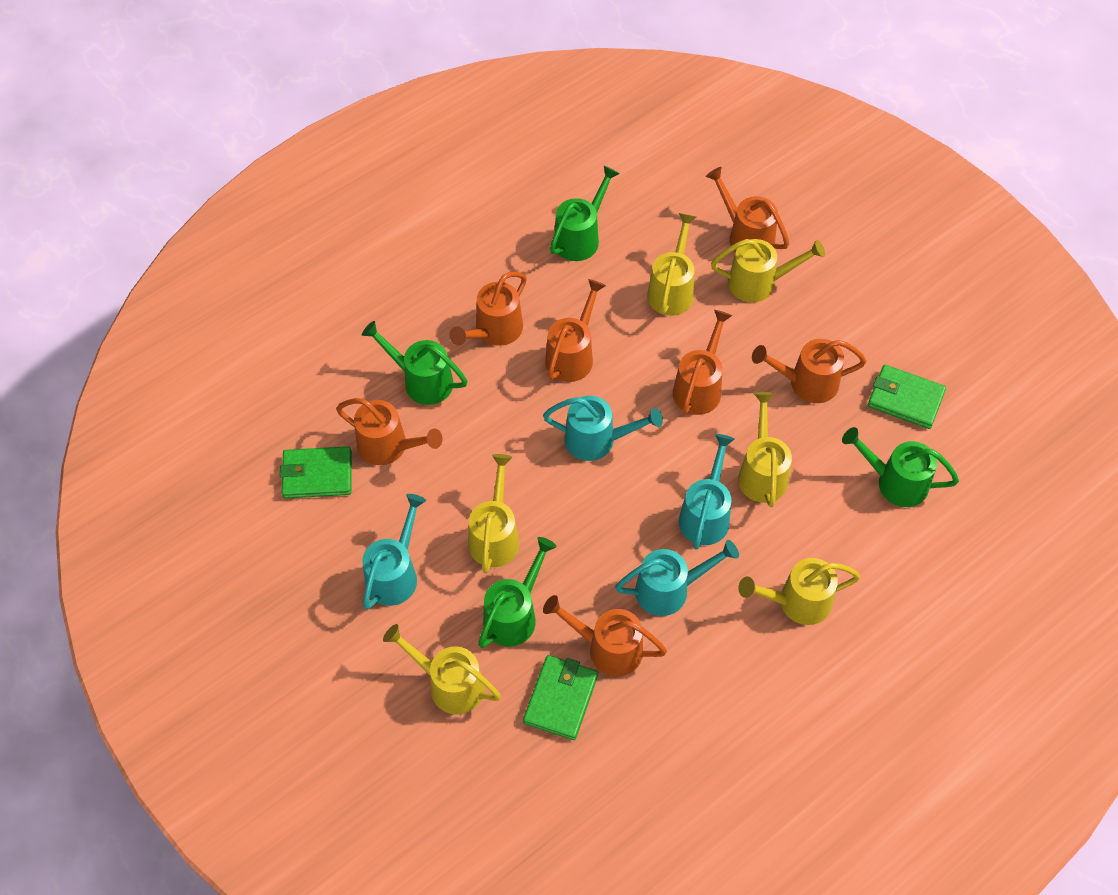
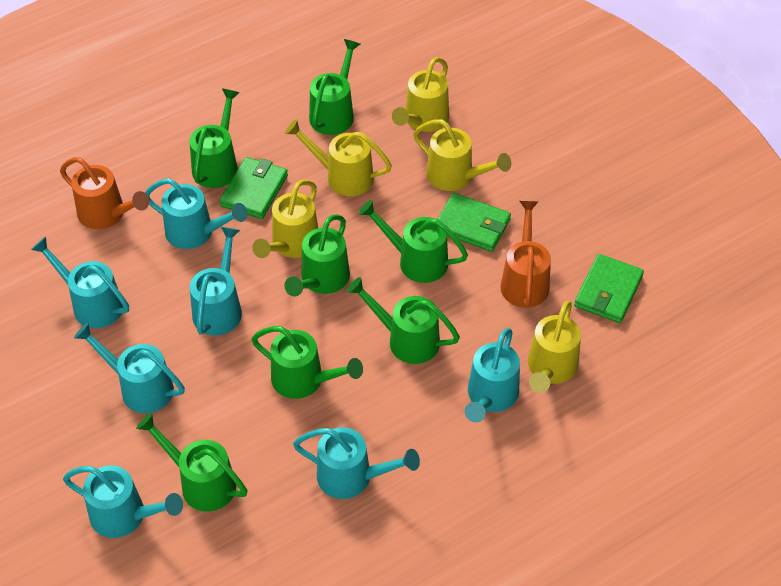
green watering can: 4 -> 7
orange watering can: 7 -> 2
turquoise watering can: 4 -> 7
yellow watering can: 6 -> 5

